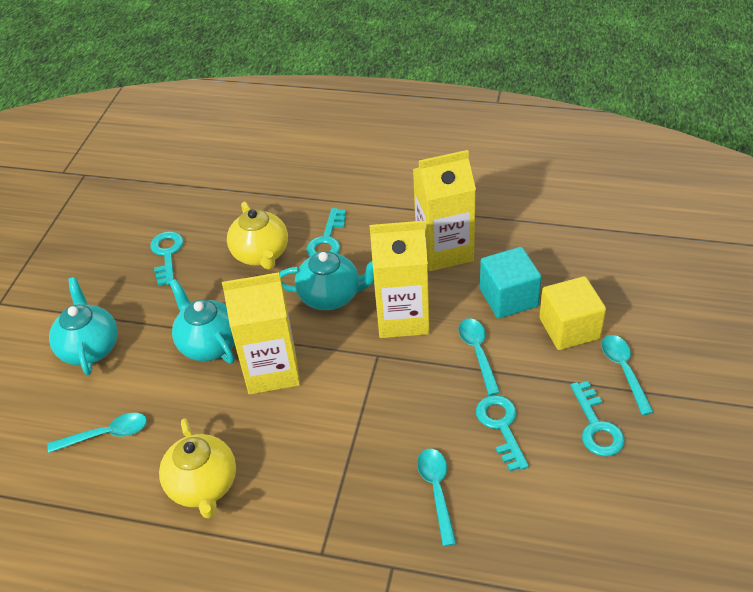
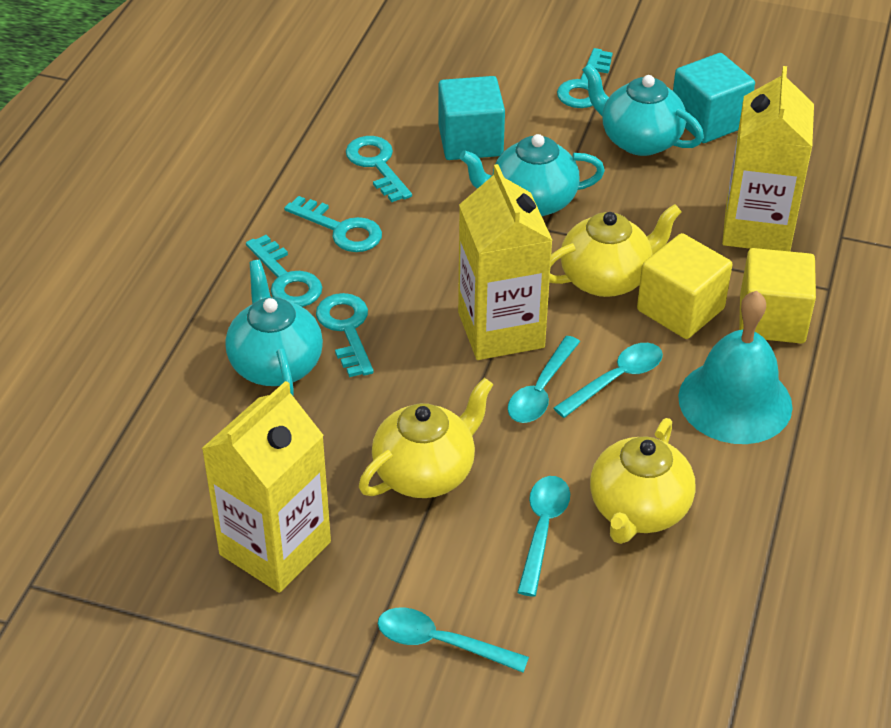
turquoise bell: 0 -> 1
turquoise cube: 1 -> 2
turquoise key: 4 -> 5
yellow cube: 1 -> 2
yellow teapot: 2 -> 3

